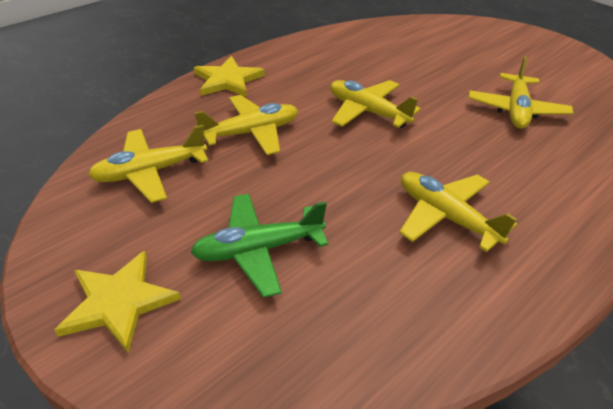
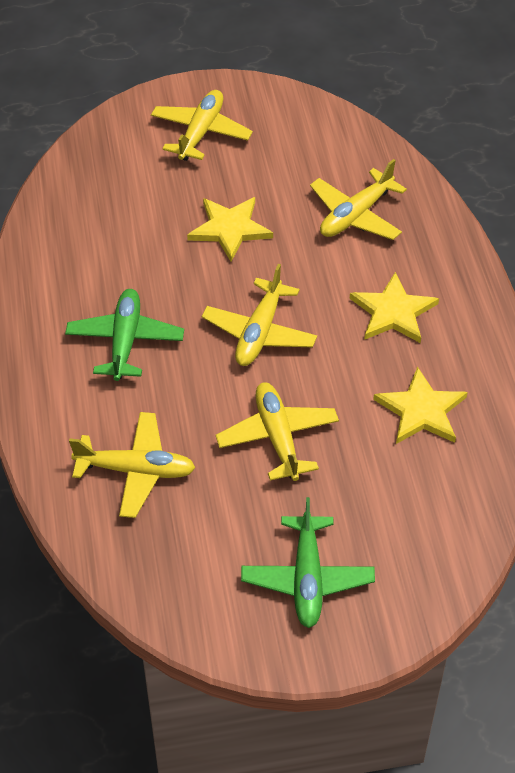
green plane: 1 -> 2
yellow star: 2 -> 3

